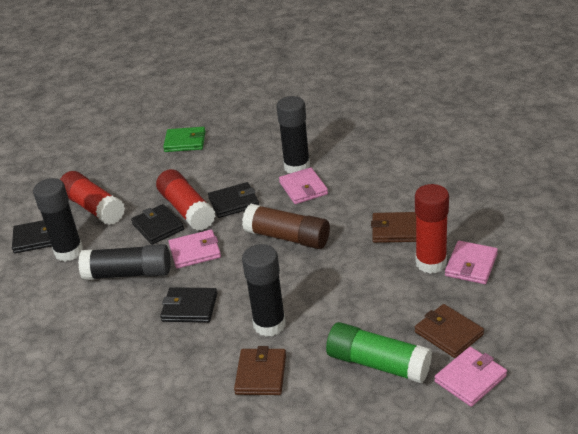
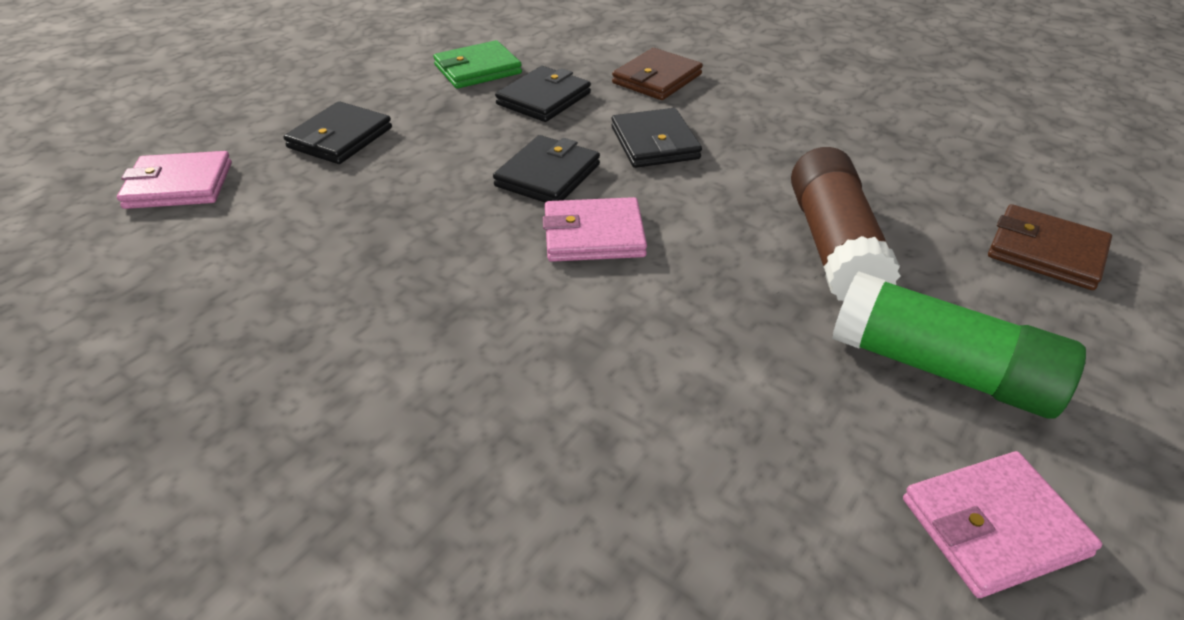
black glue stick: 4 -> 0
brown wallet: 3 -> 2
pink wallet: 4 -> 3
red glue stick: 3 -> 0

